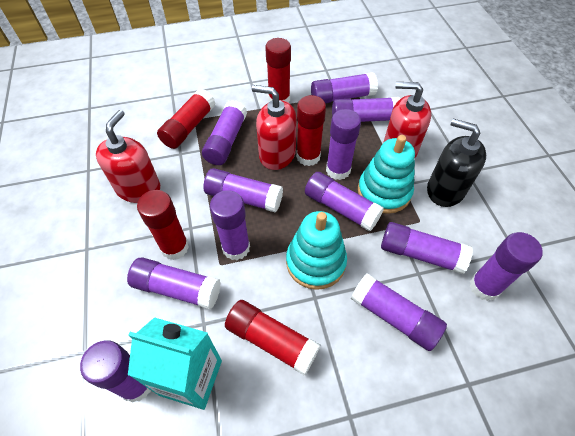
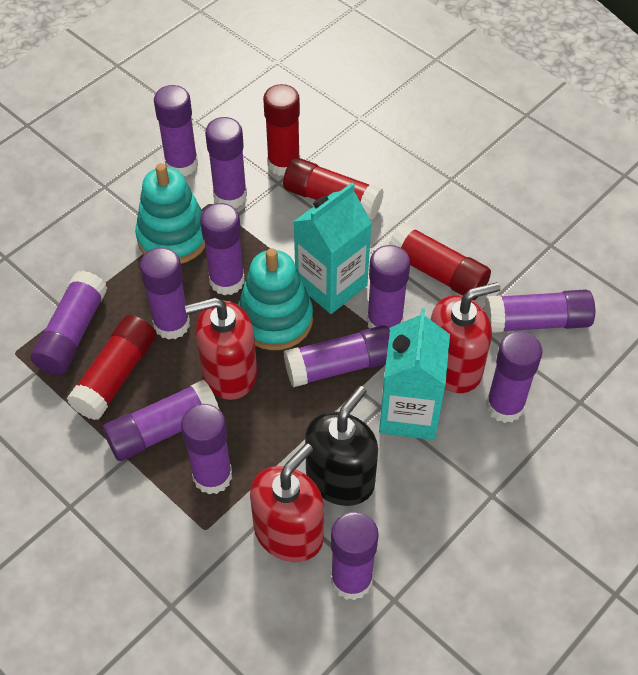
red glue stick: 5 -> 4
turquoise carton: 1 -> 2

